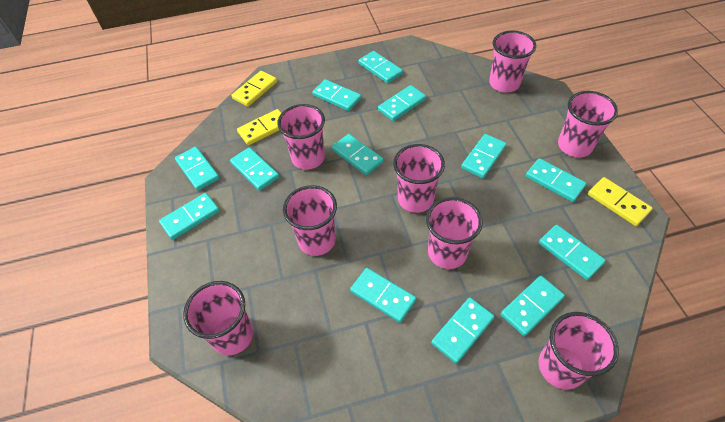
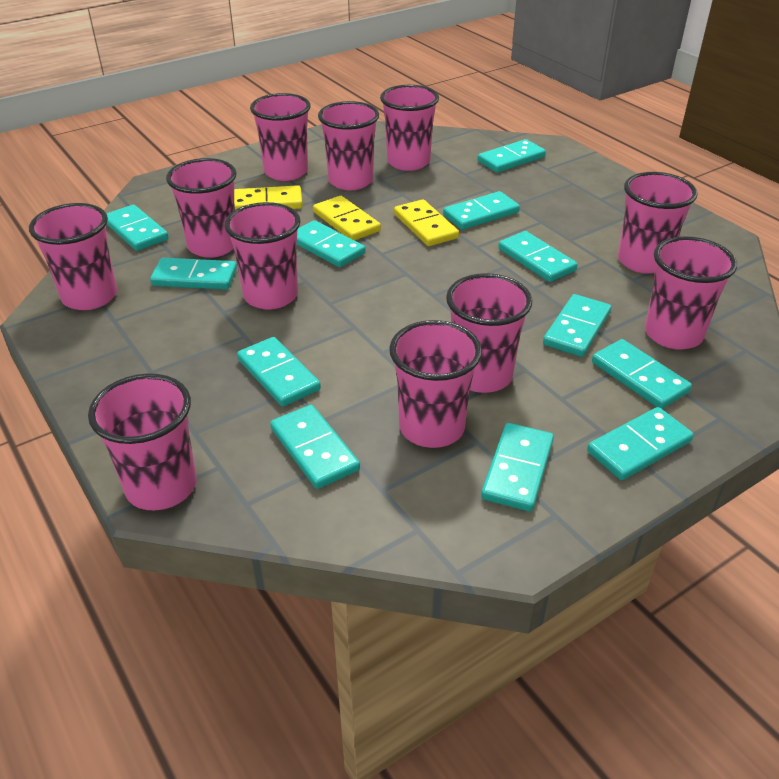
pink cup: 8 -> 11
turquoise domino: 13 -> 12

